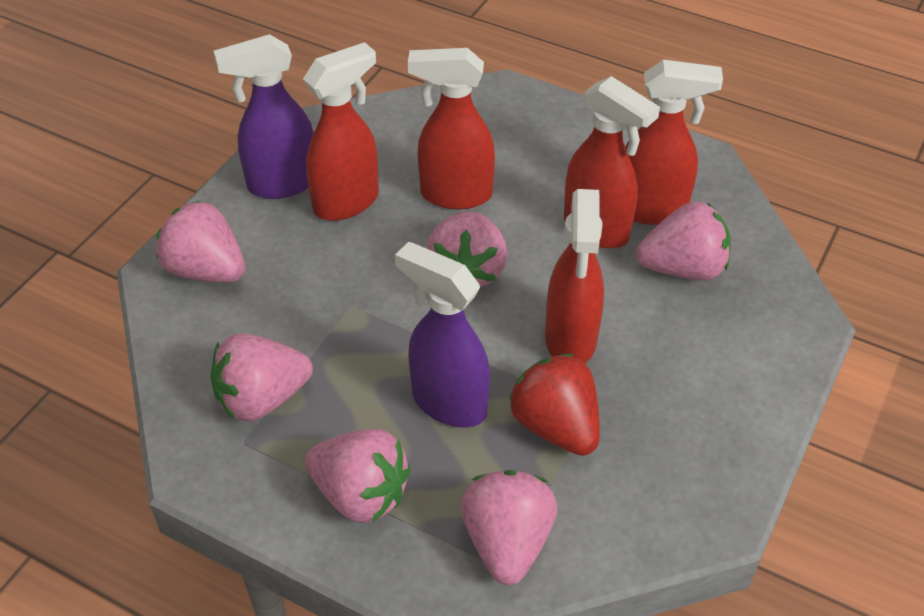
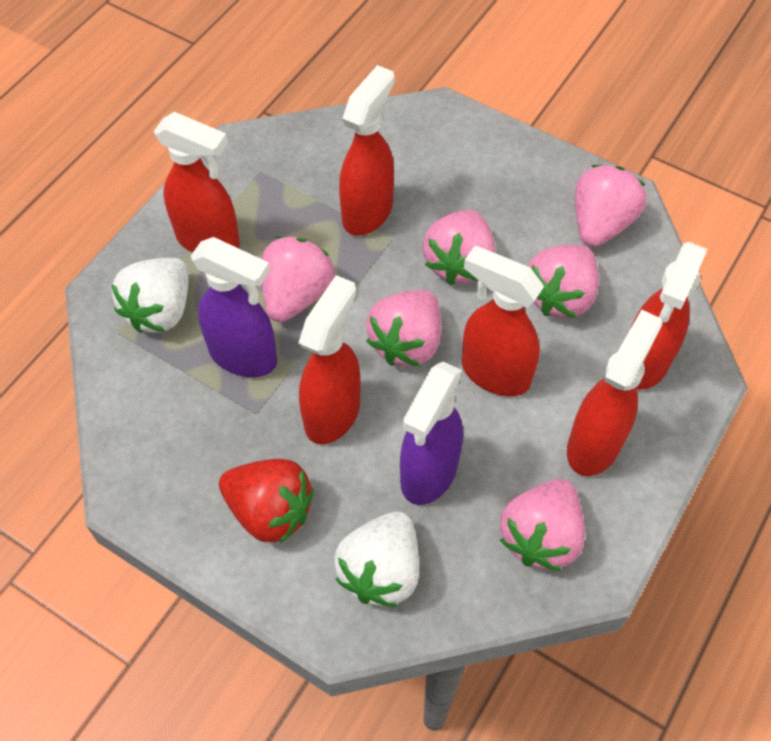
red spray bottle: 5 -> 6
white strawberry: 0 -> 2

